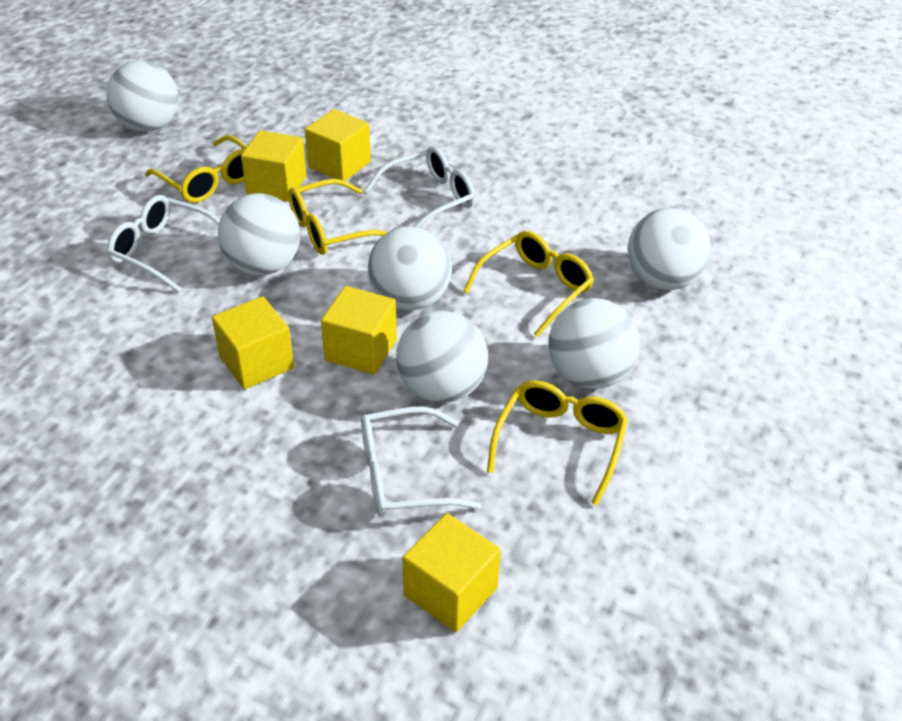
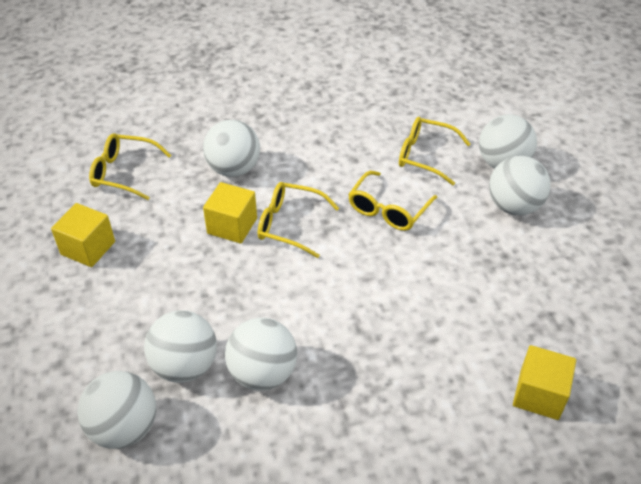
white glasses: 3 -> 0
yellow cube: 5 -> 3

